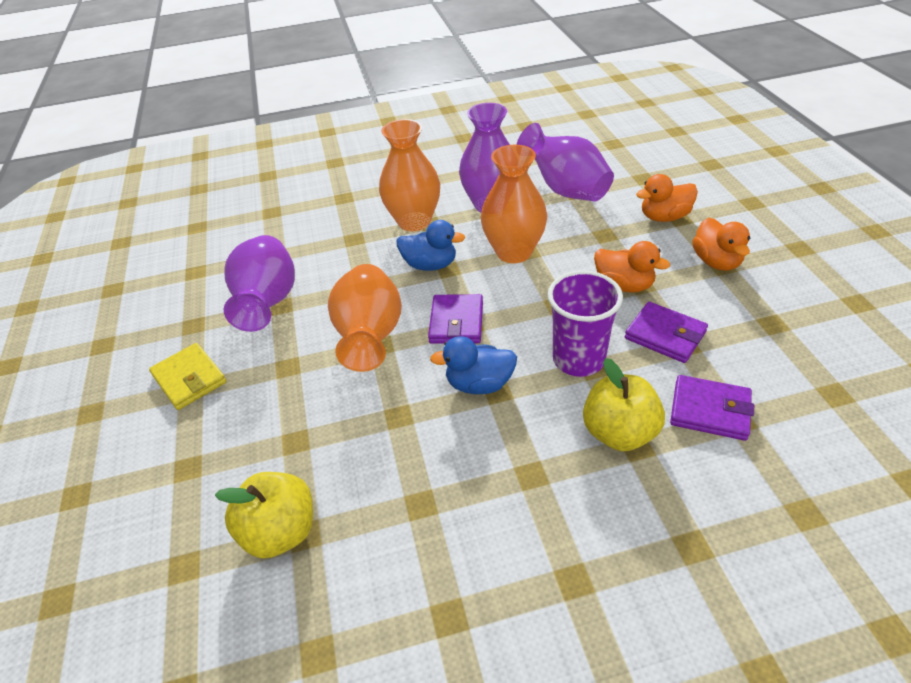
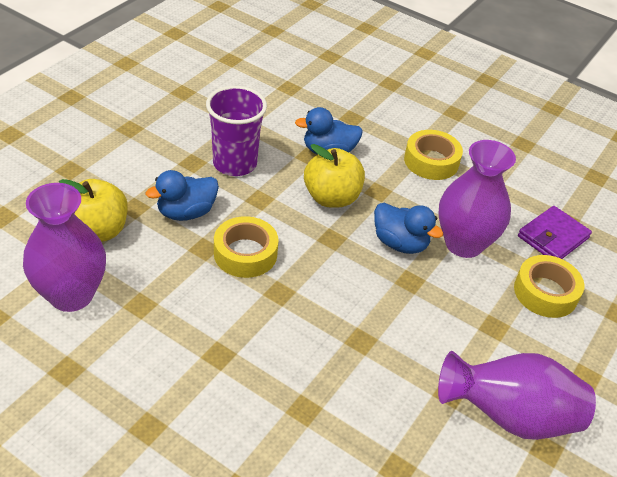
blue duck: 2 -> 3
orange duck: 3 -> 0
orange vase: 3 -> 0
purple wallet: 3 -> 1
yellow tape: 0 -> 3
yellow wallet: 1 -> 0

